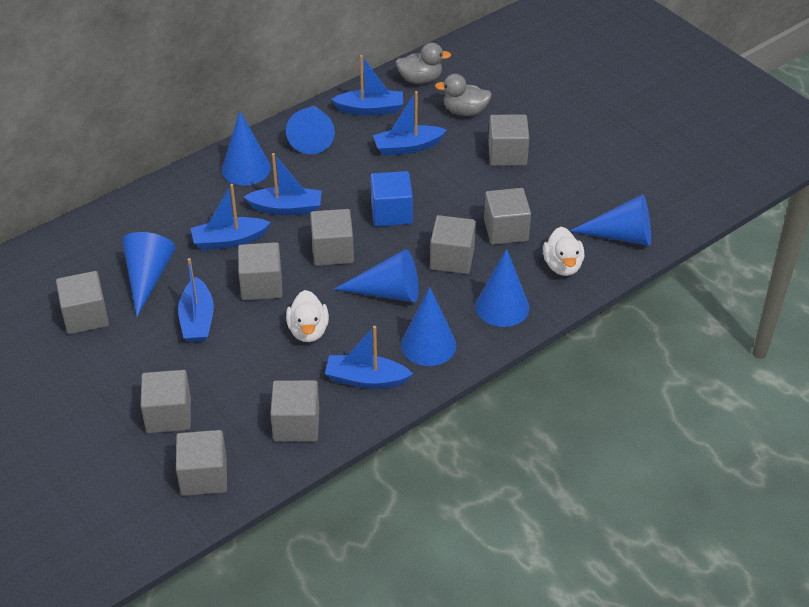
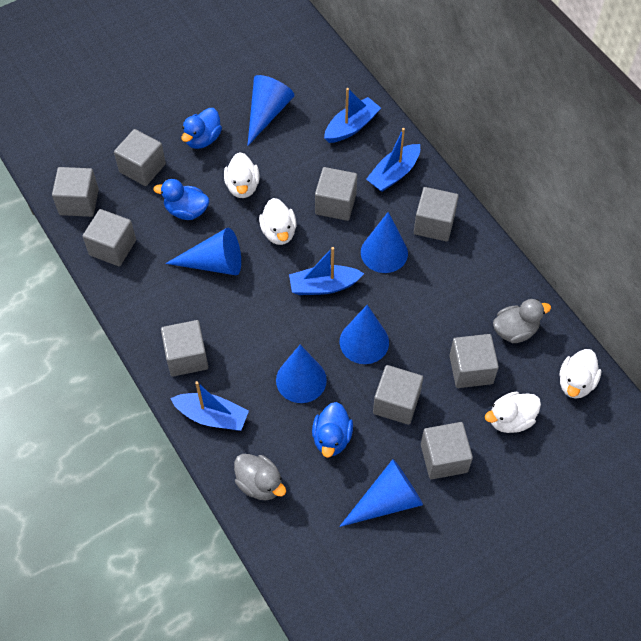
blue boat: 6 -> 4
blue cone: 7 -> 6
blue cube: 1 -> 0
blue duck: 0 -> 3
white duck: 2 -> 4

